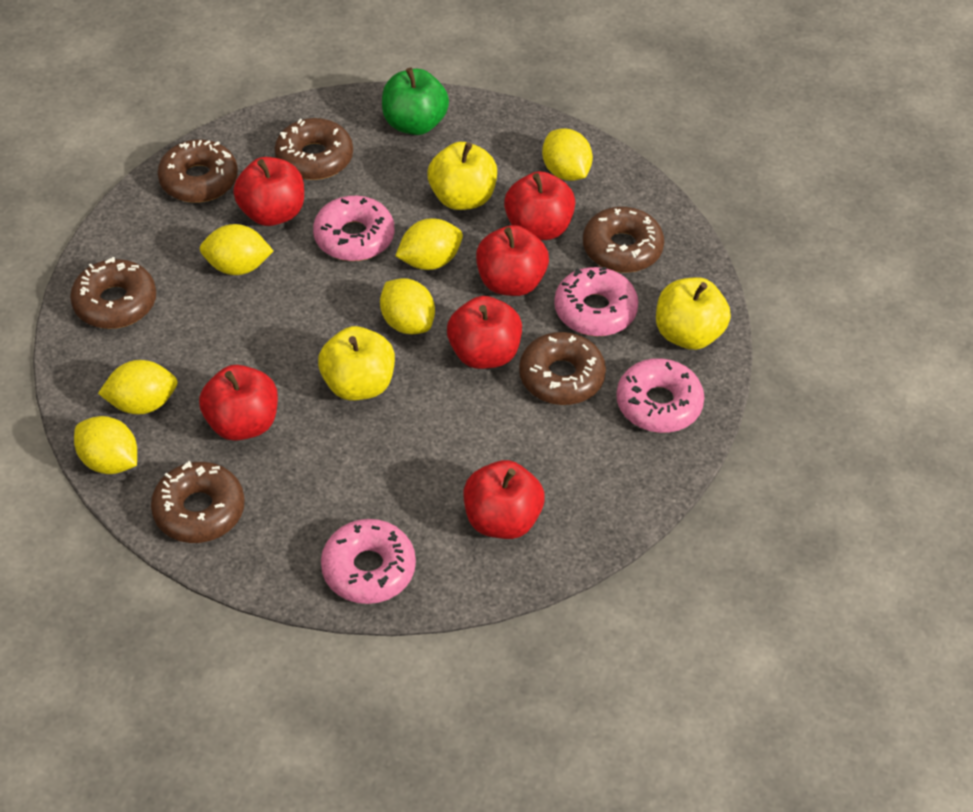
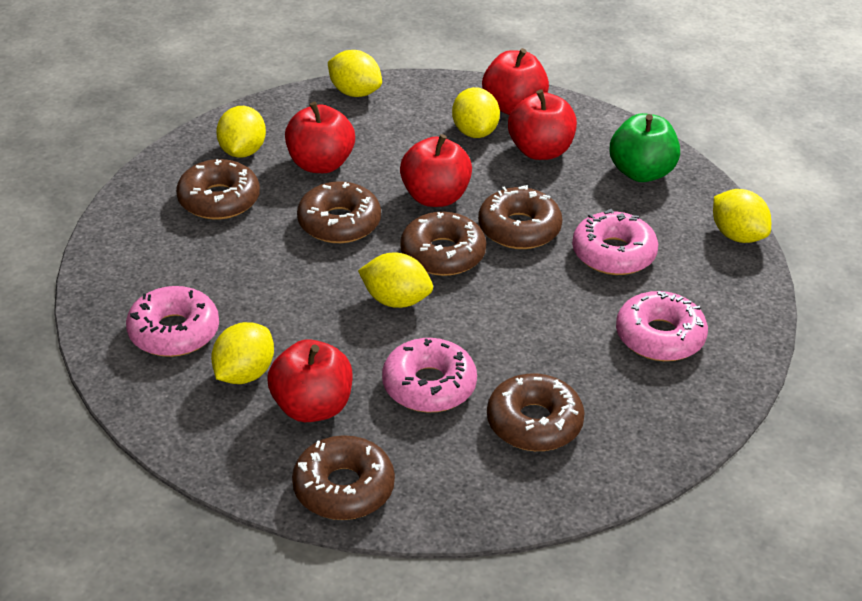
red apple: 6 -> 5
yellow apple: 3 -> 0

